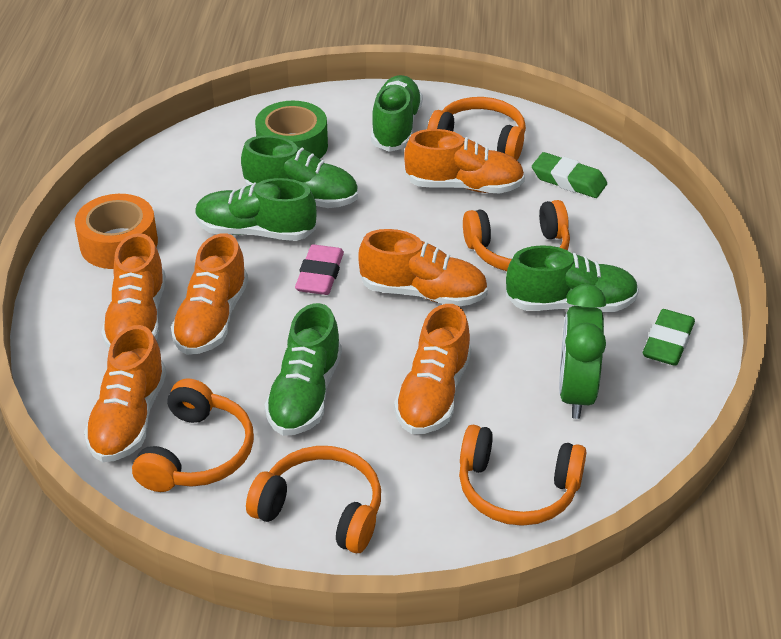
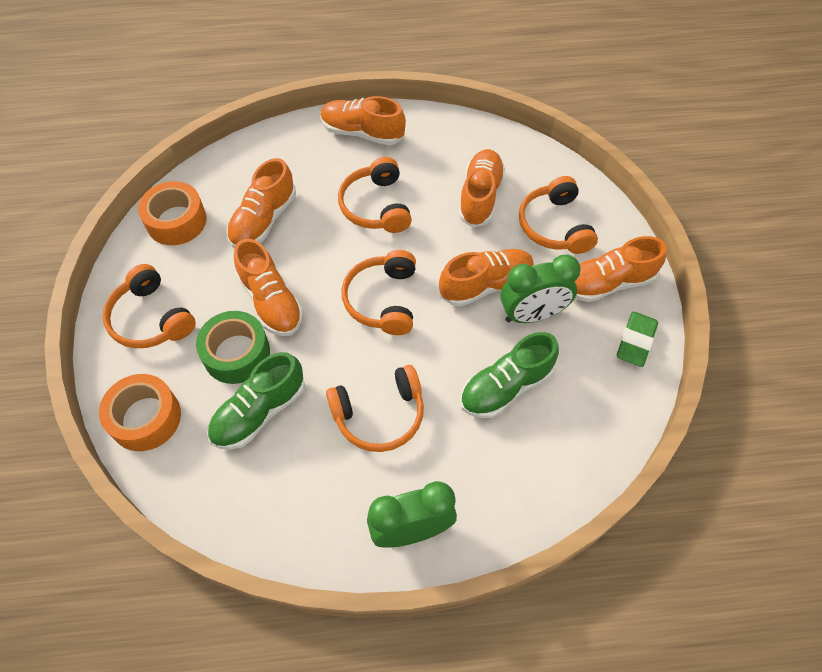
green clock: 1 -> 2
green eraser: 2 -> 1
green shoe: 5 -> 2
orange tape: 1 -> 2
pink eraser: 1 -> 0

